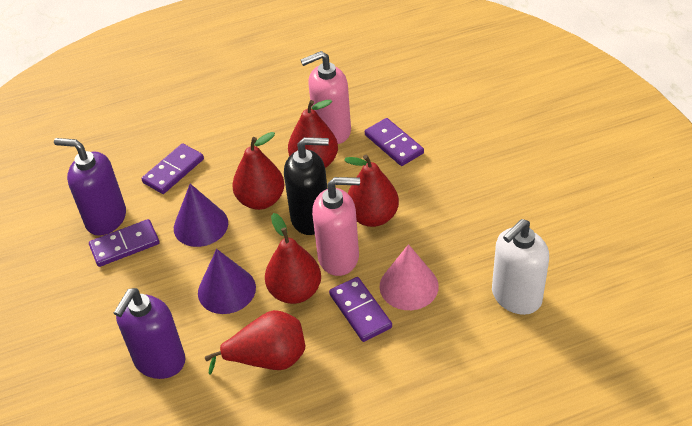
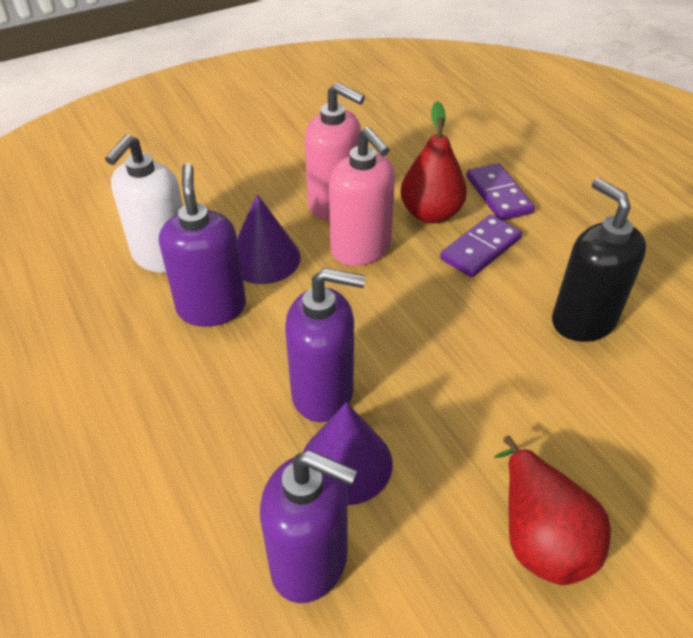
pink cone: 1 -> 0
purple domino: 4 -> 2
purple soap dispenser: 2 -> 3
red pear: 5 -> 2

